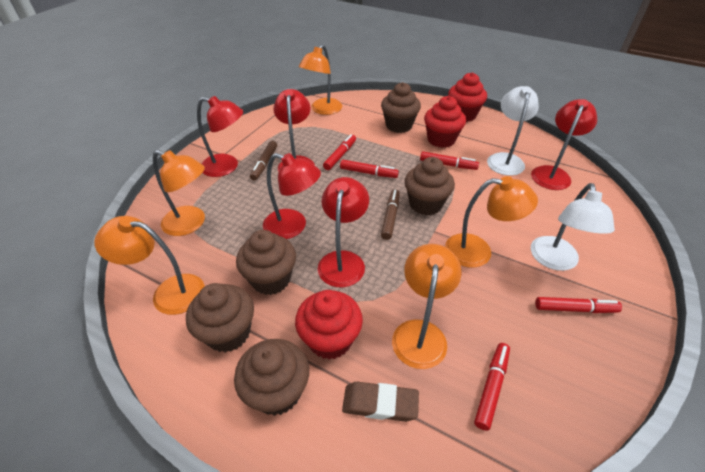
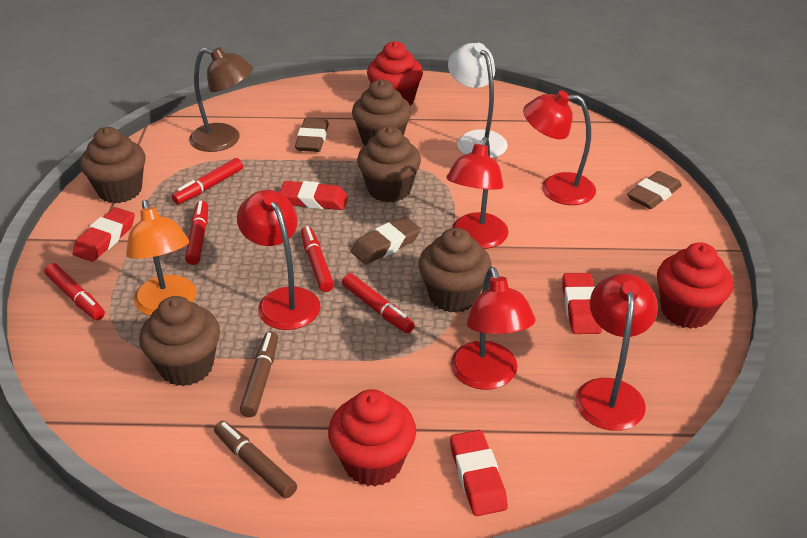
brown eraser: 1 -> 3
brown lamp: 0 -> 1
orange lamp: 5 -> 1
red eraser: 0 -> 4
white lamp: 2 -> 1

